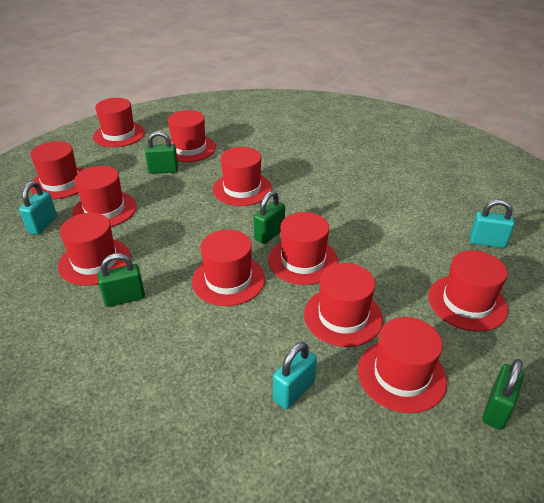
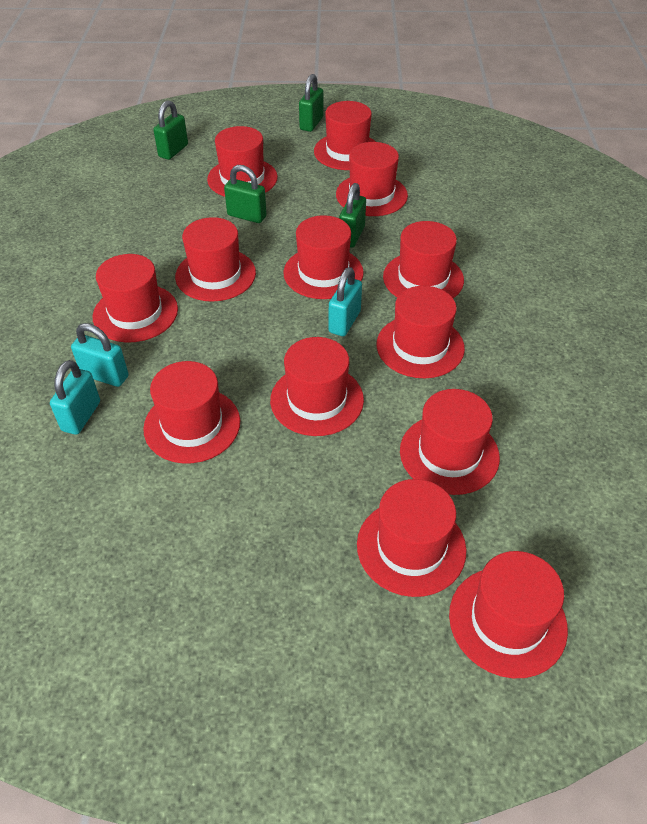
red hat: 11 -> 13

